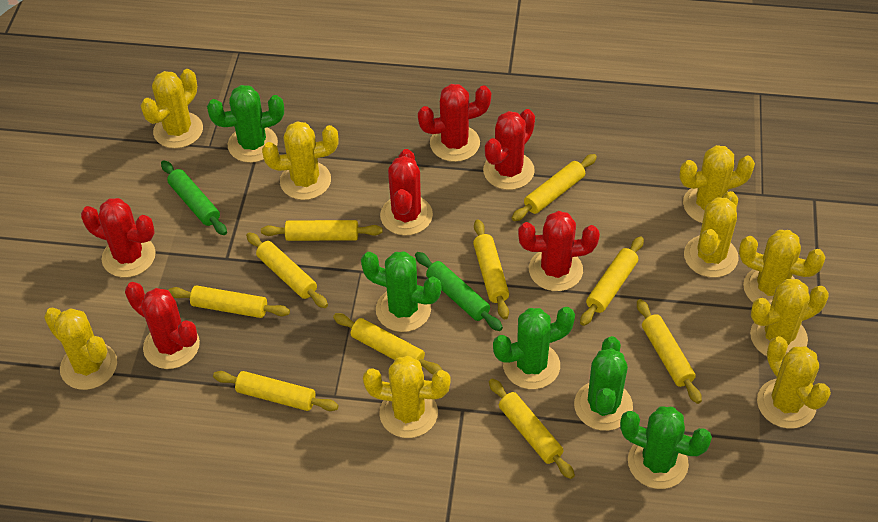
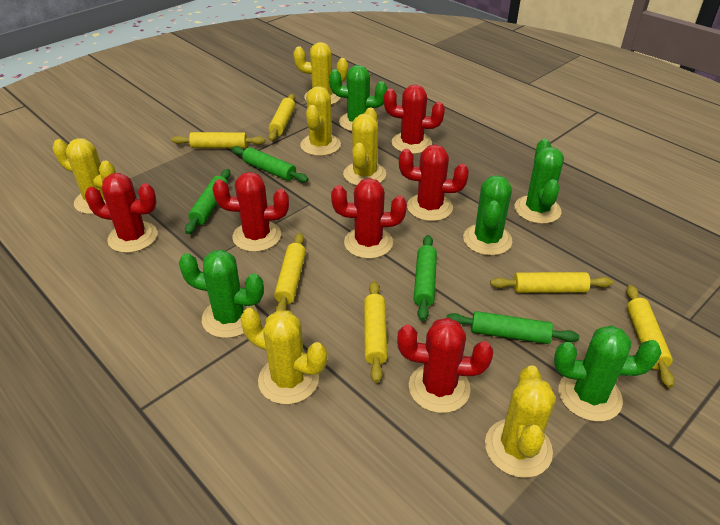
green rolling pin: 2 -> 4
yellow cactus: 9 -> 6
yellow rolling pin: 10 -> 6

